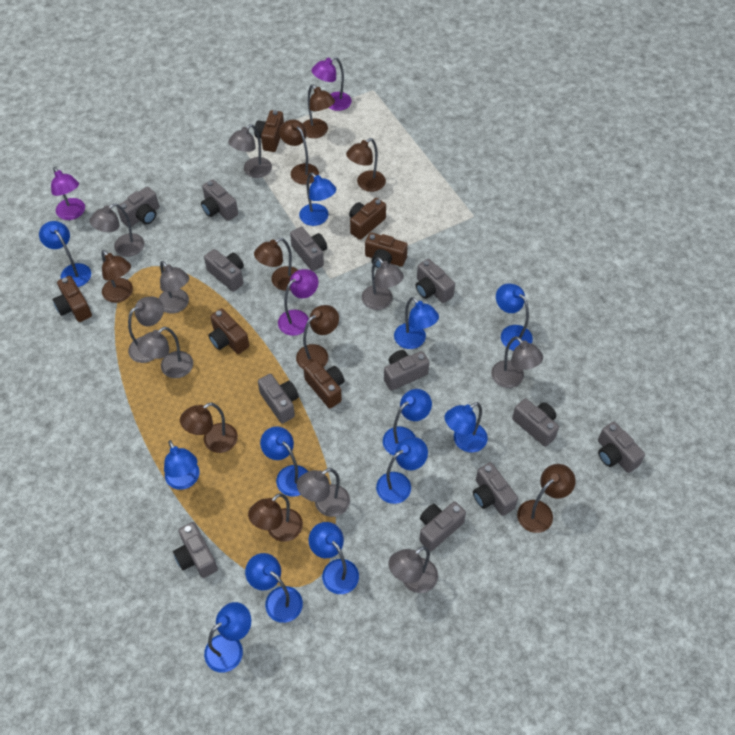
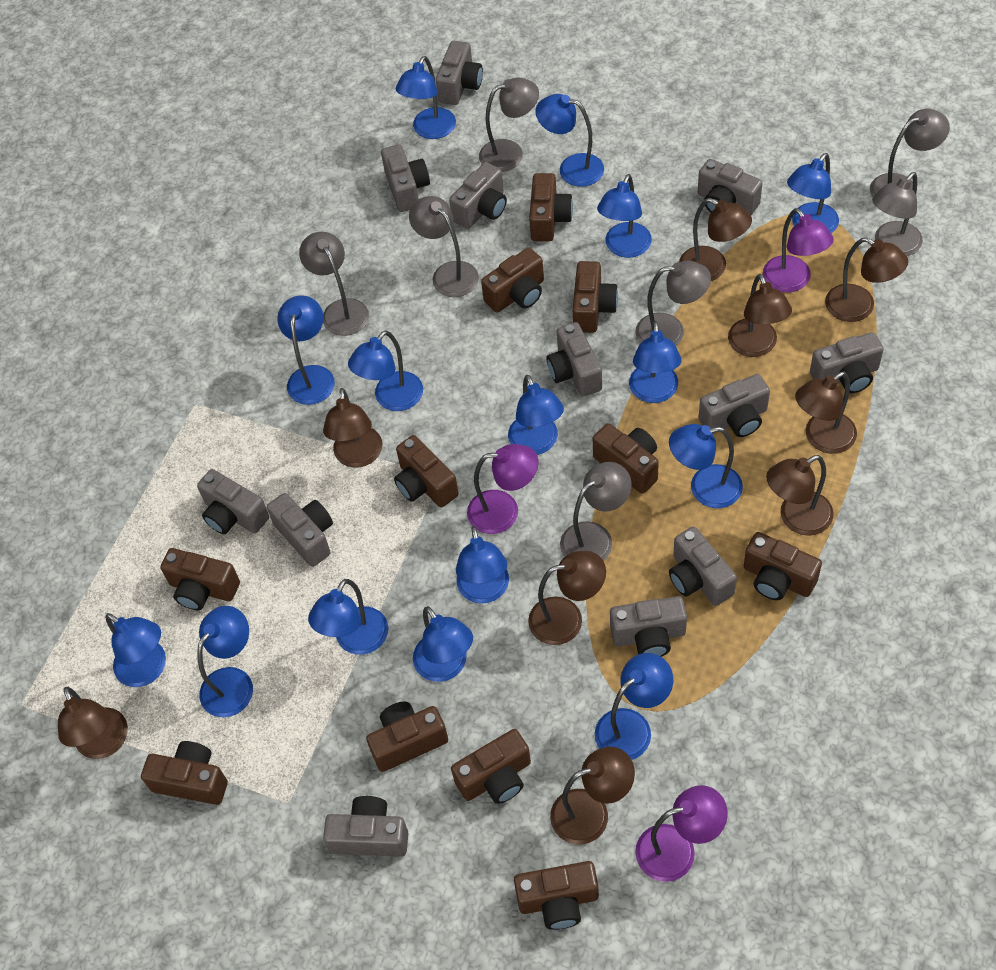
blue lamp: 12 -> 15
brown camera: 6 -> 11
grey lamp: 9 -> 7

